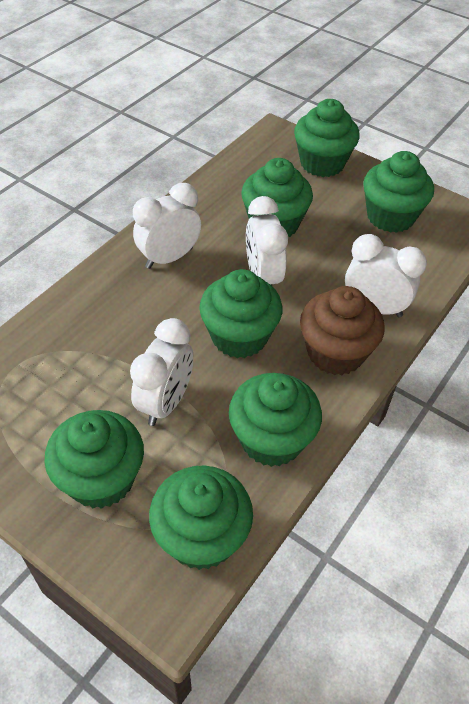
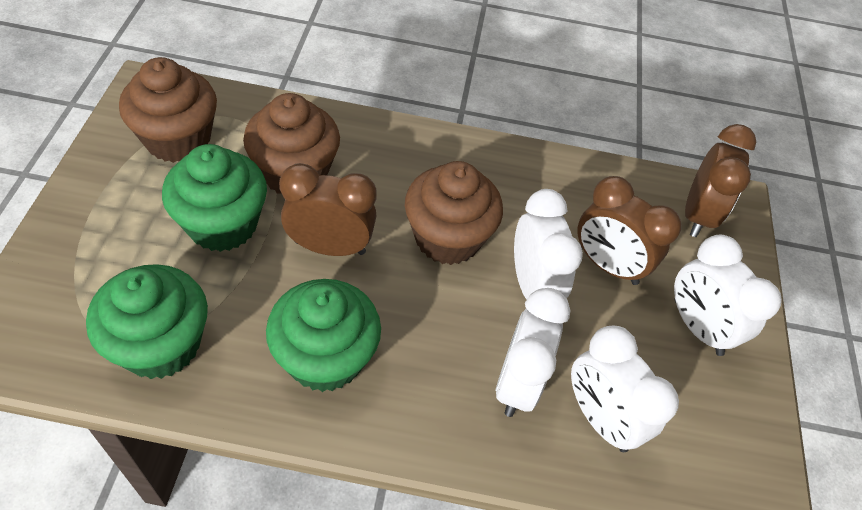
brown clock: 0 -> 3
brown cupcake: 1 -> 3
green cupcake: 7 -> 3

